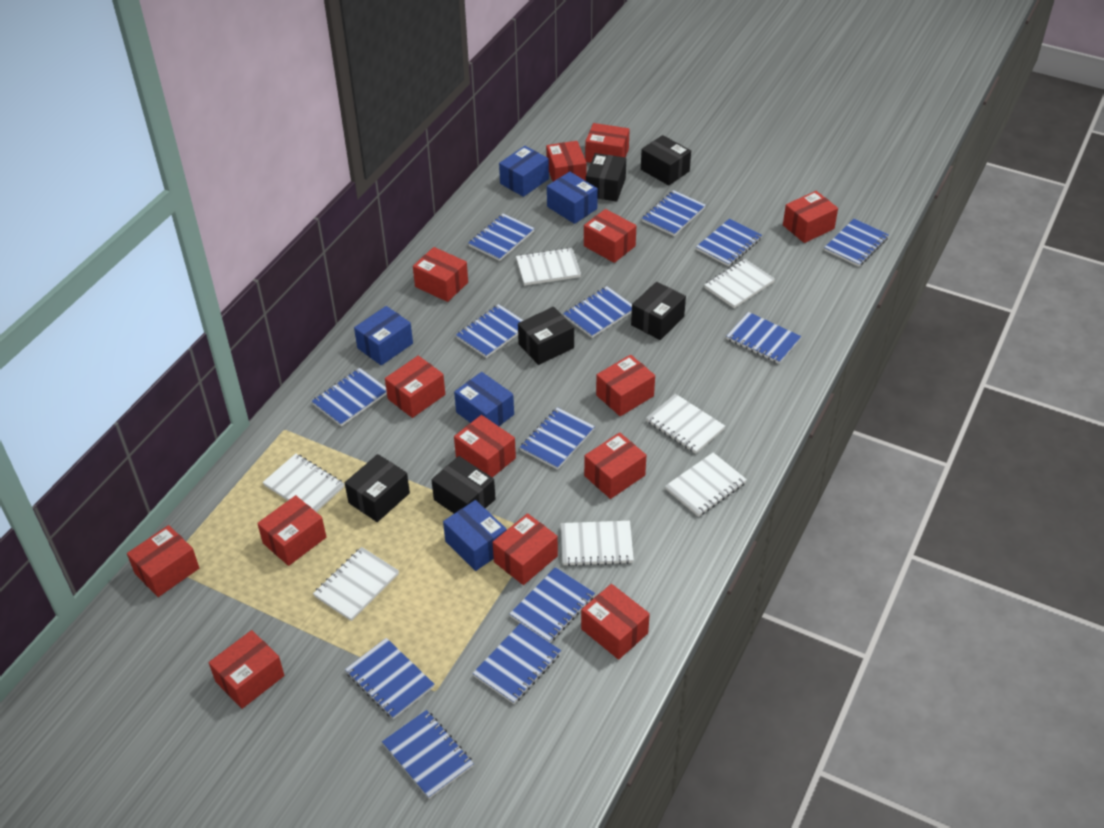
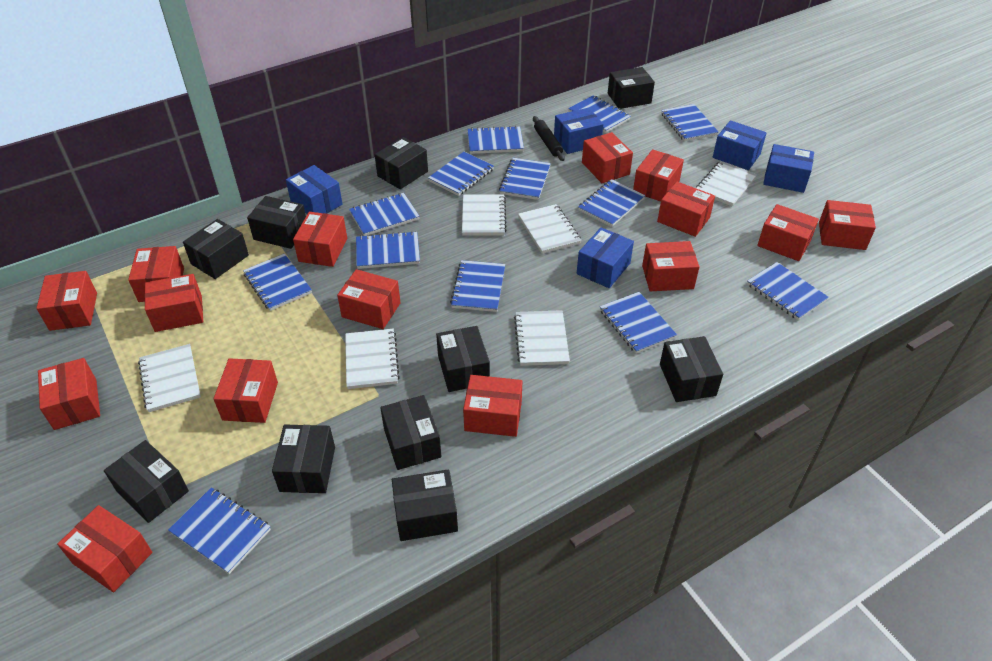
black box: 6 -> 10
black rolling pin: 0 -> 1
red box: 14 -> 15
white notebook: 7 -> 6

